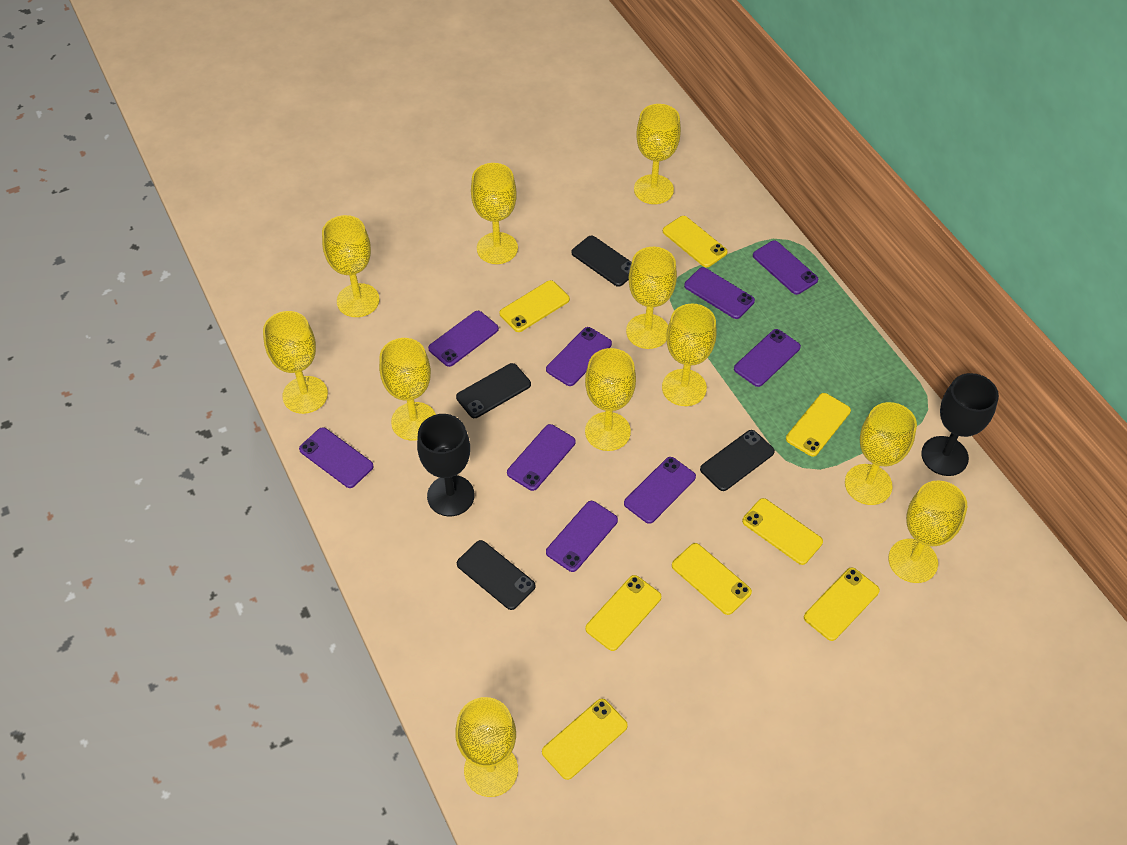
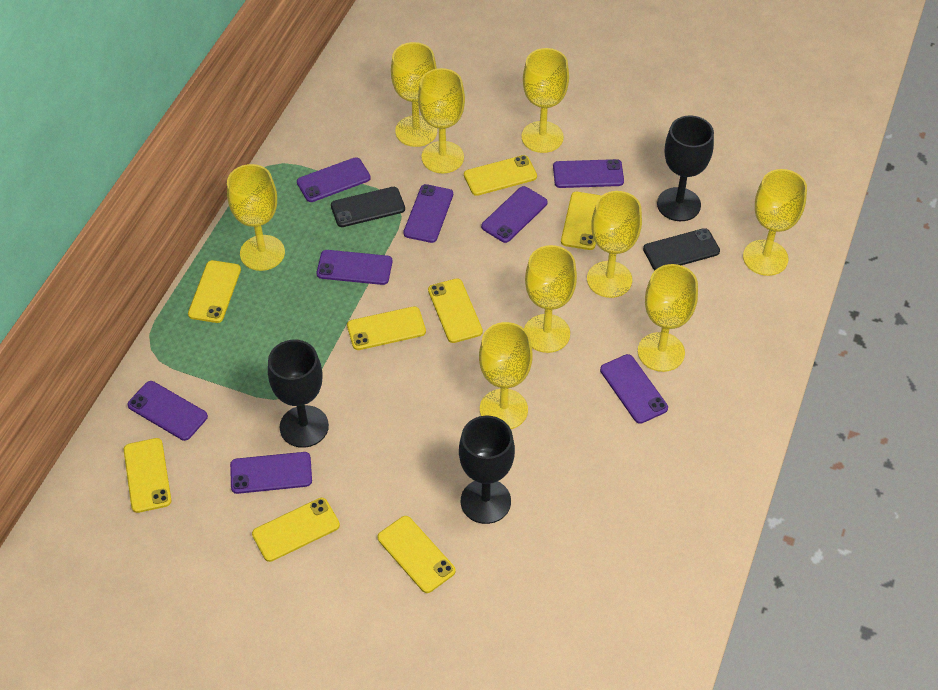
black goblet: 2 -> 3
black phone: 4 -> 2
purple phone: 9 -> 8
yellow goblet: 11 -> 9

